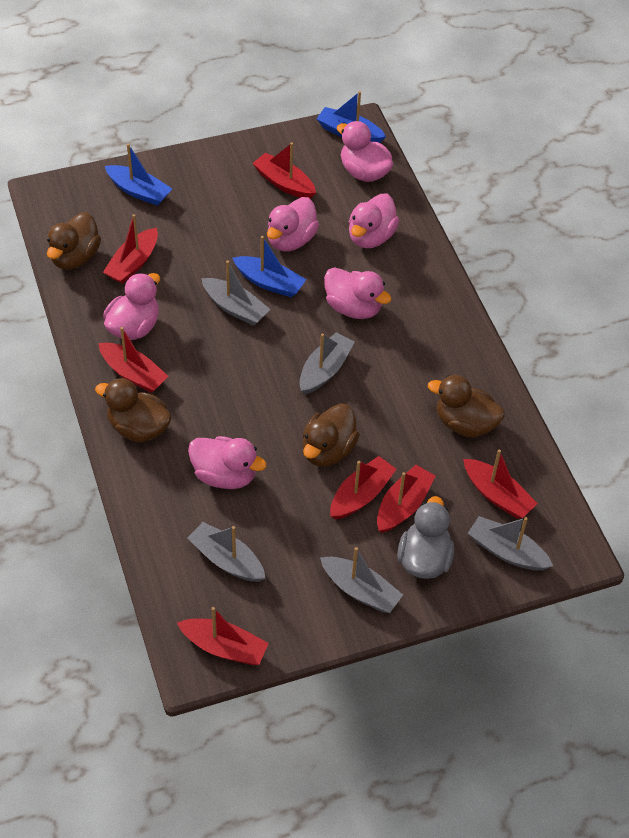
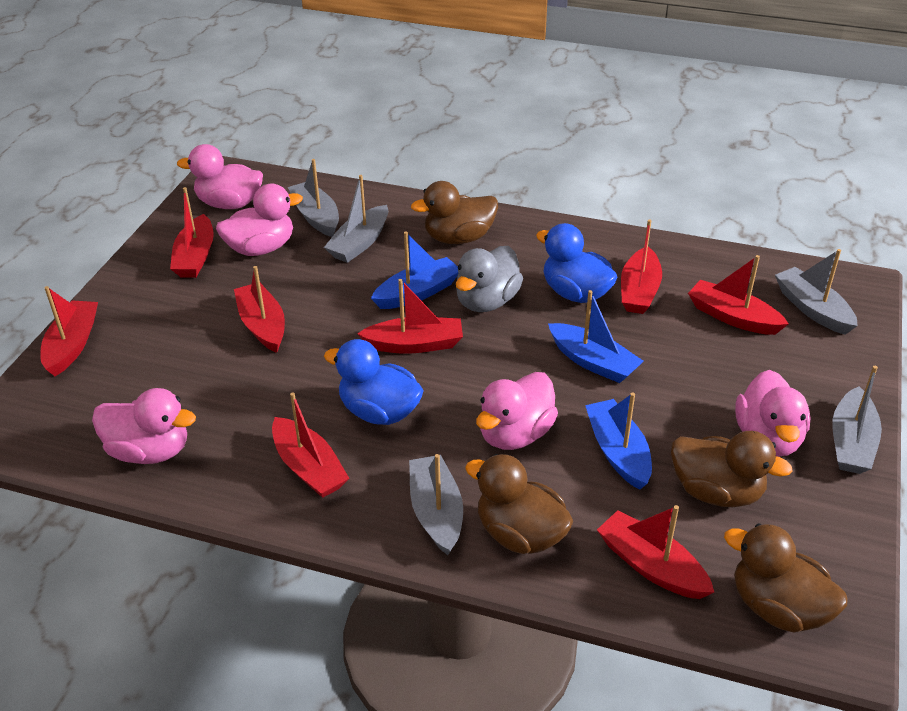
blue duck: 0 -> 2
pink duck: 6 -> 5
red boat: 7 -> 8

